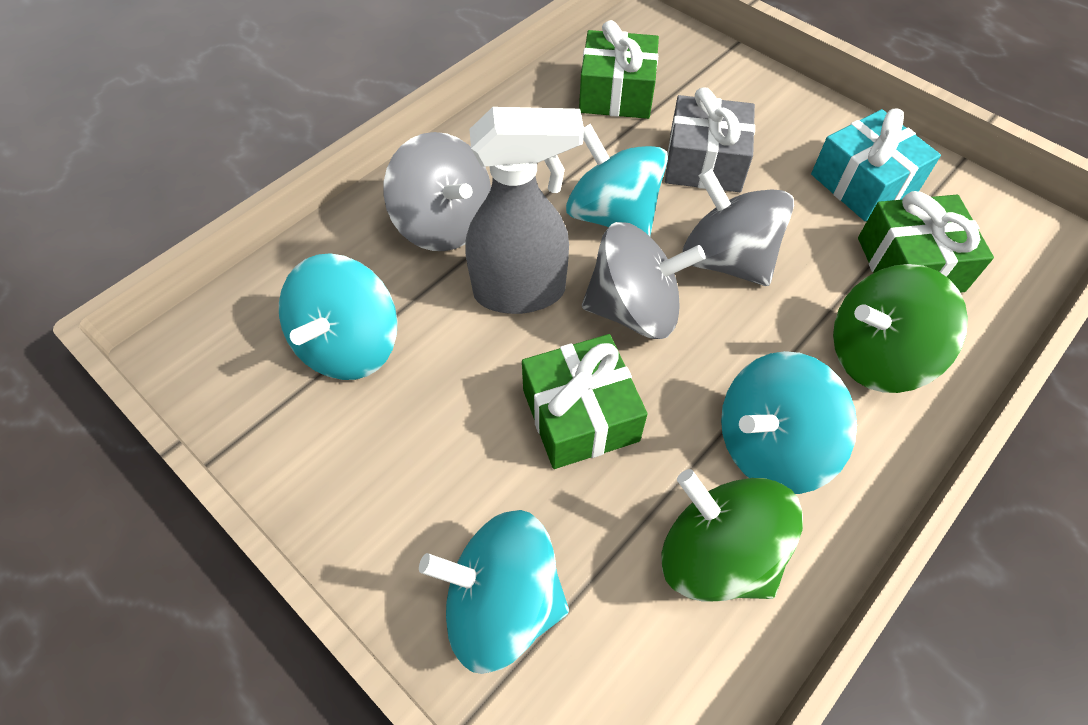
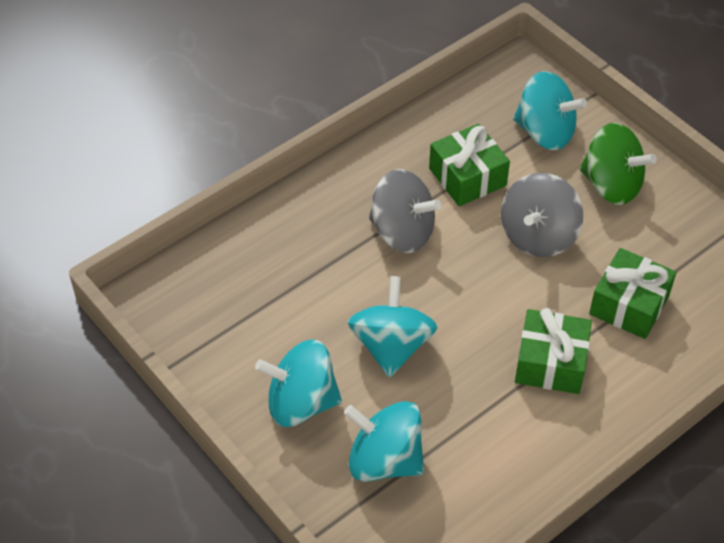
green spinning top: 2 -> 1
grey gift: 1 -> 0
grey spinning top: 3 -> 2
grey spray bottle: 1 -> 0
turquoise gift: 1 -> 0

